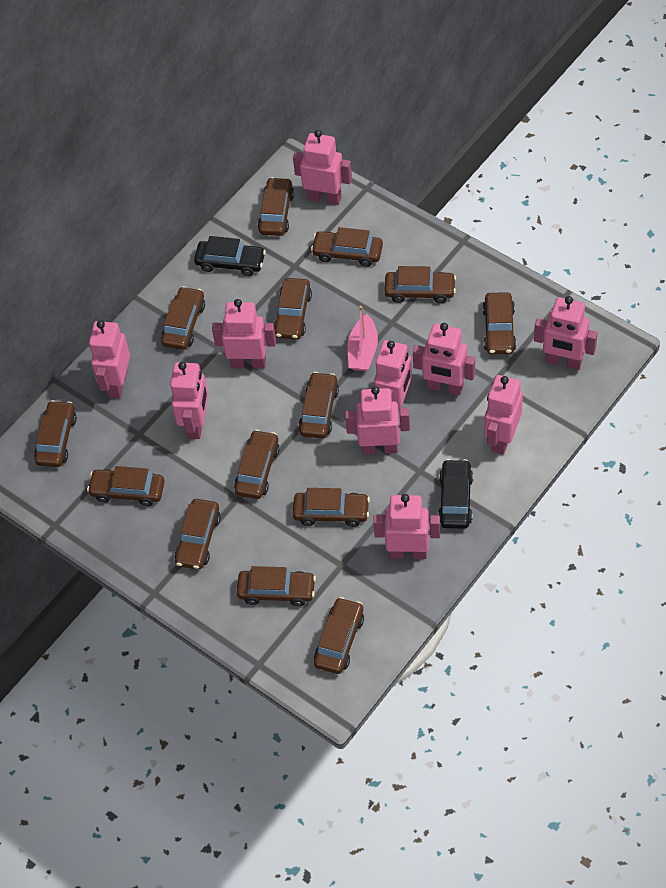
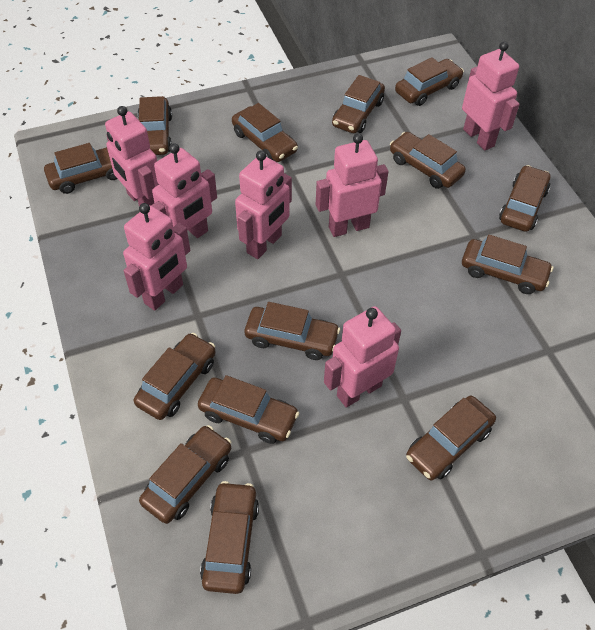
black car: 2 -> 0
pink boat: 1 -> 0
pink robot: 10 -> 7

